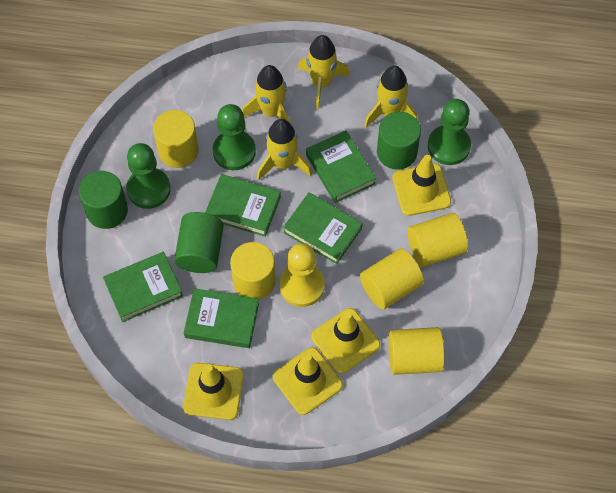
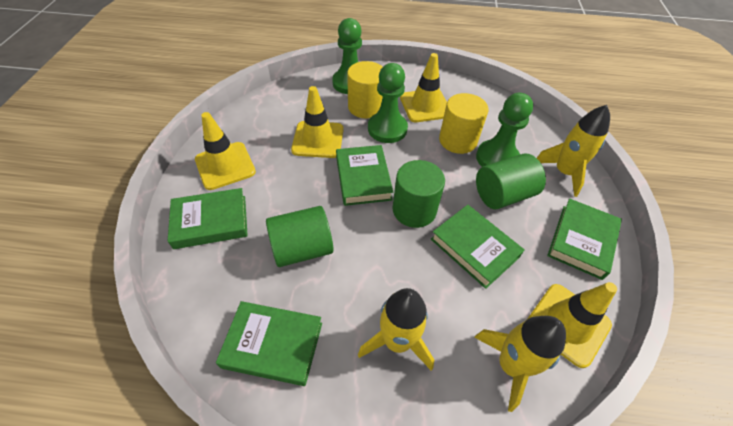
yellow cylinder: 5 -> 2
yellow pawn: 1 -> 0
yellow rocket: 4 -> 3

